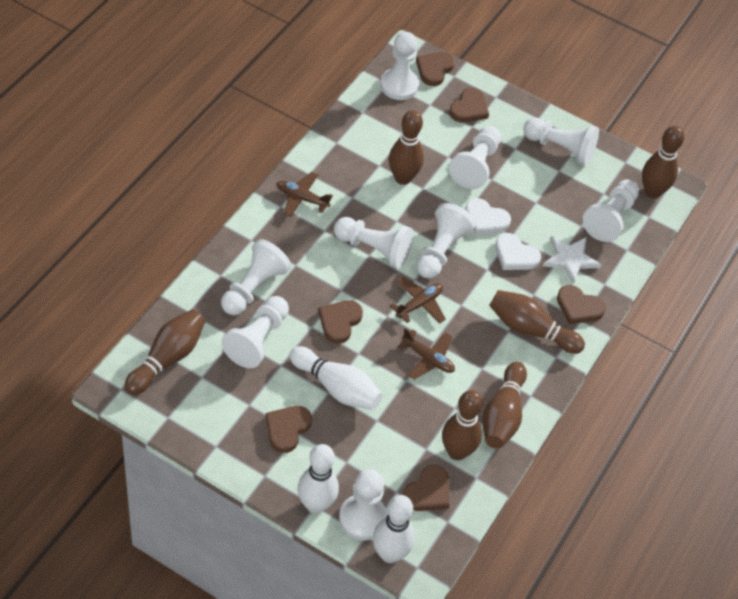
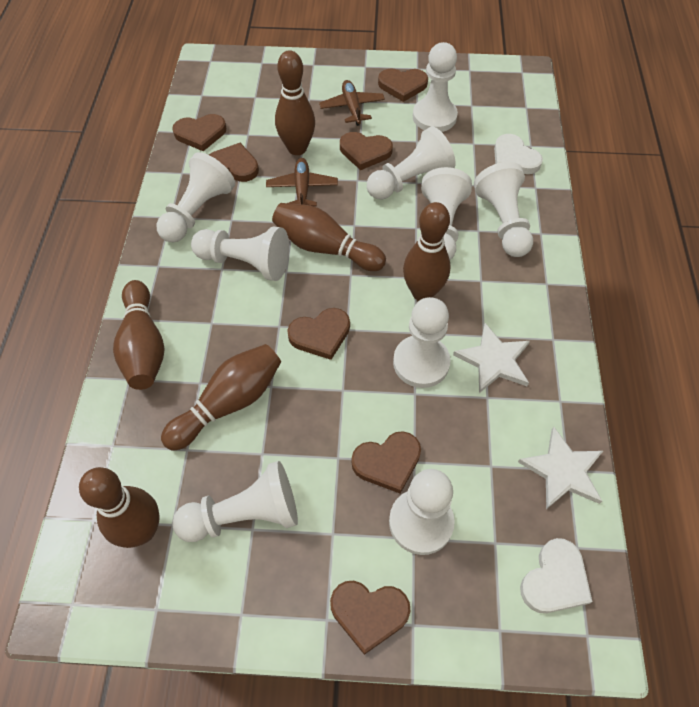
brown heart: 6 -> 7
brown plane: 3 -> 2
white bowling pin: 3 -> 0
white star: 1 -> 2

